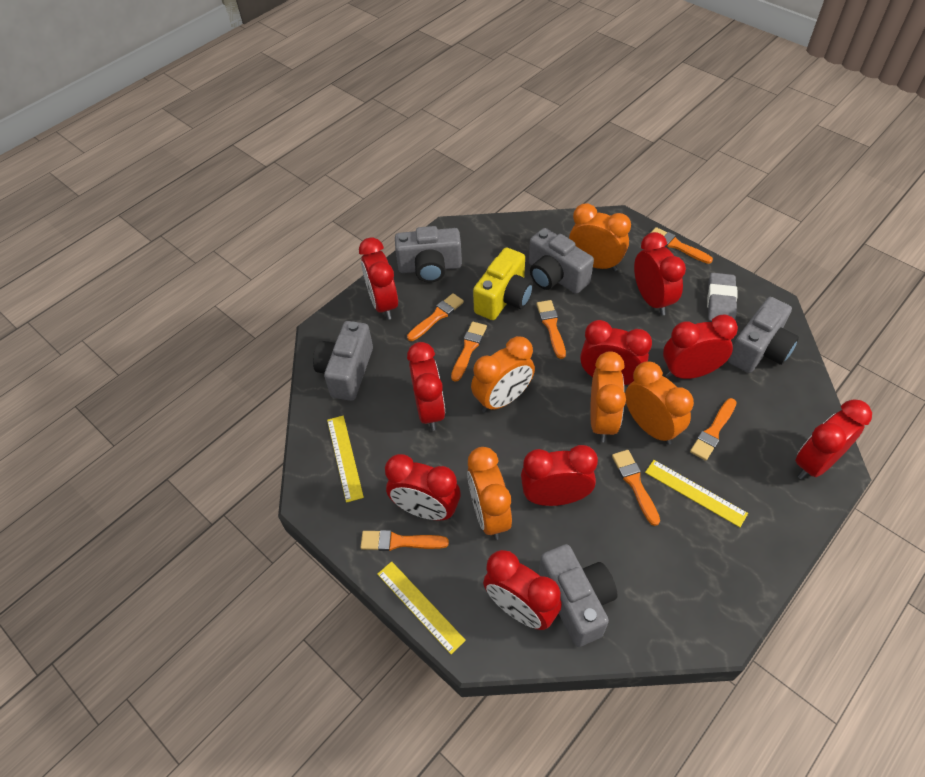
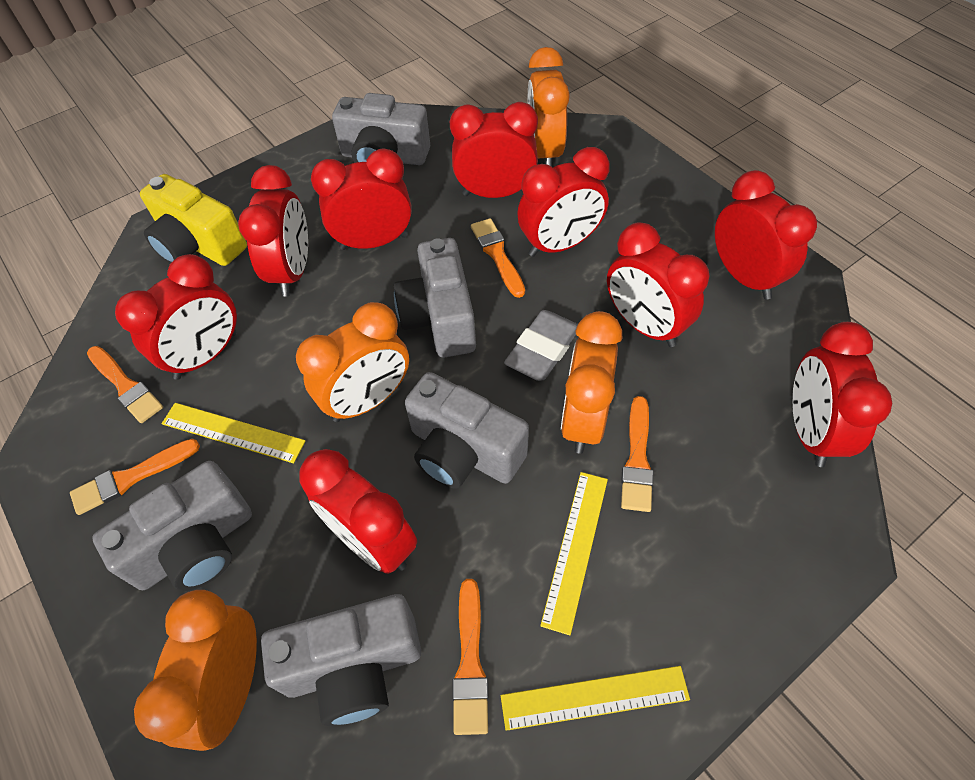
orange brush: 7 -> 5
orange clock: 5 -> 4

